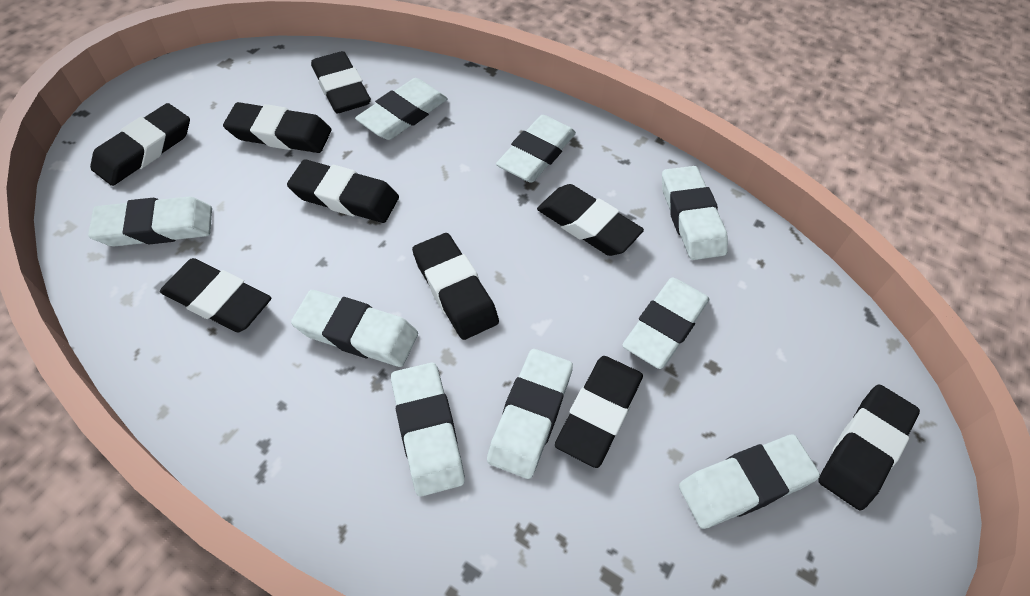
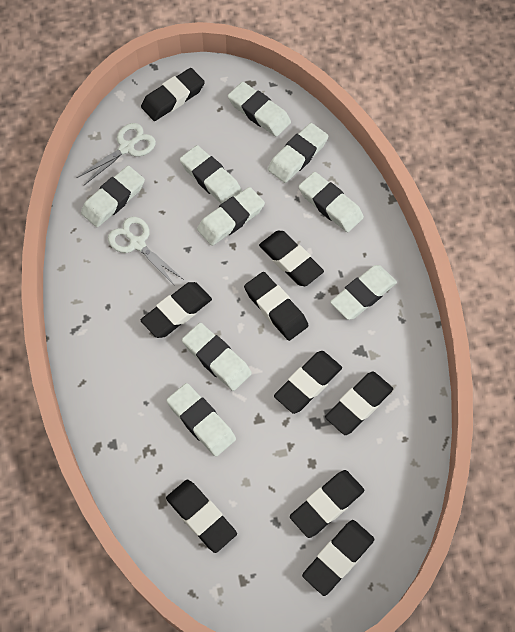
white scissors: 0 -> 2

